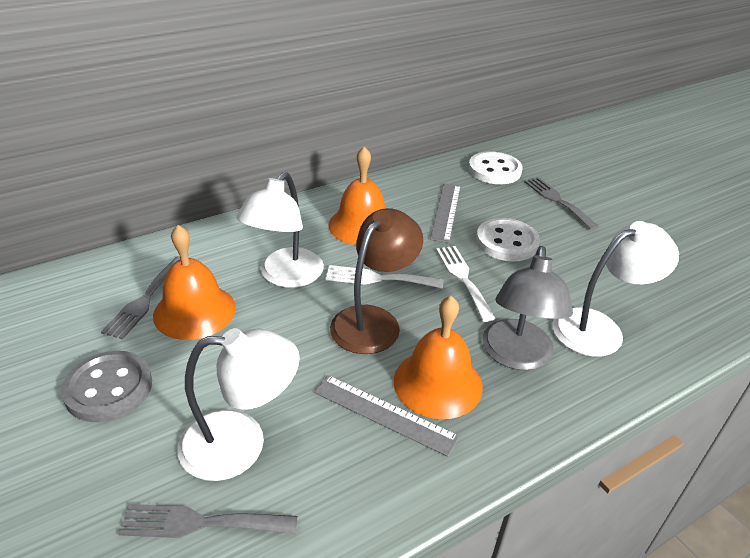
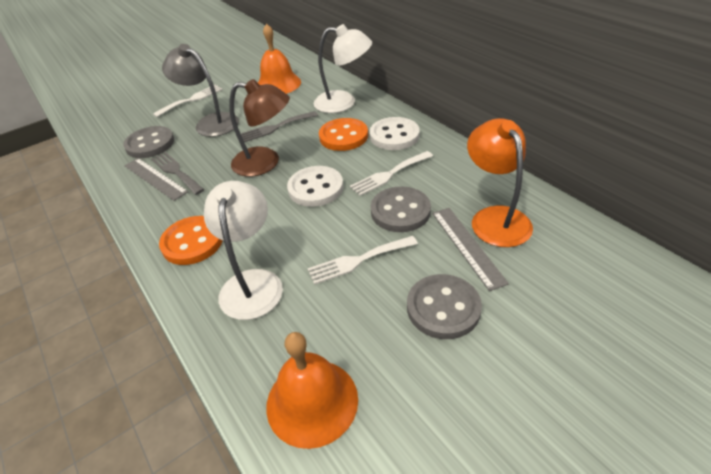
grey button: 1 -> 3
grey fork: 3 -> 2
orange bell: 3 -> 2
orange button: 0 -> 2
orange lamp: 0 -> 1
white fork: 2 -> 3
white lamp: 3 -> 2

